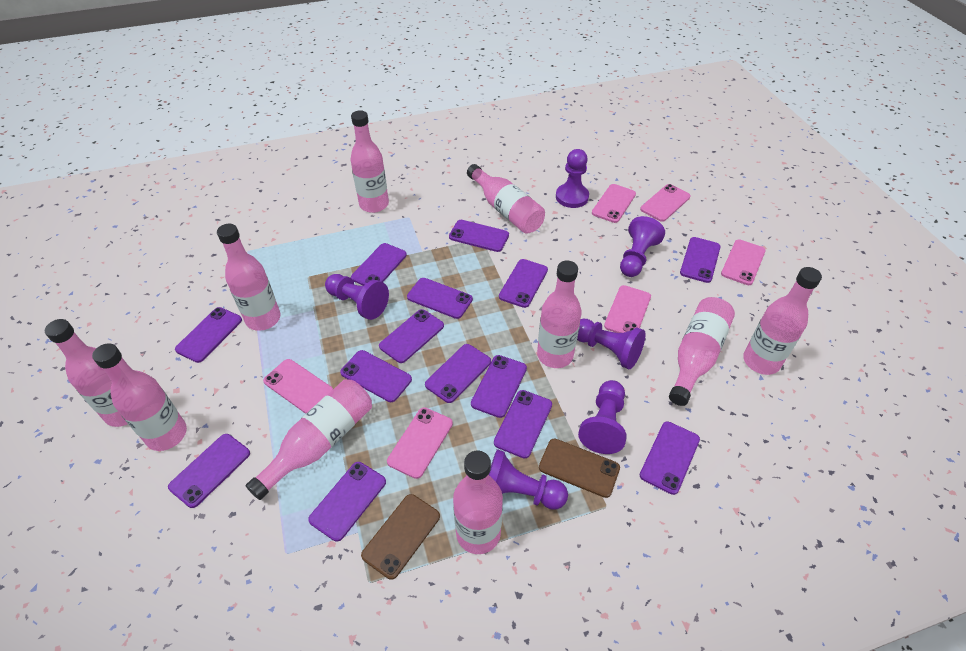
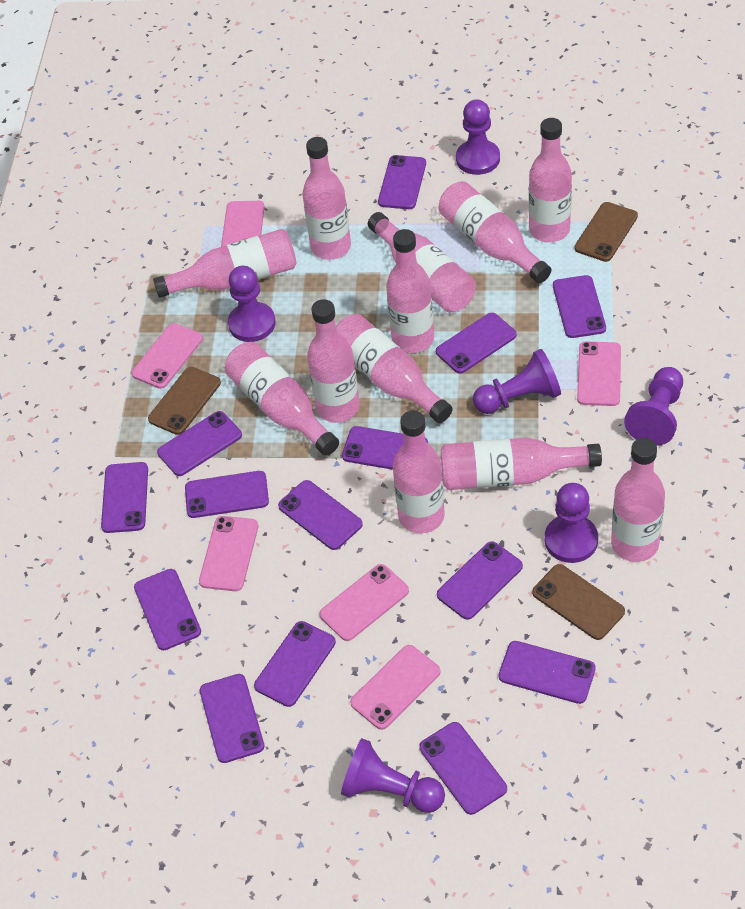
brown phone: 2 -> 3
pink bottle: 10 -> 12

